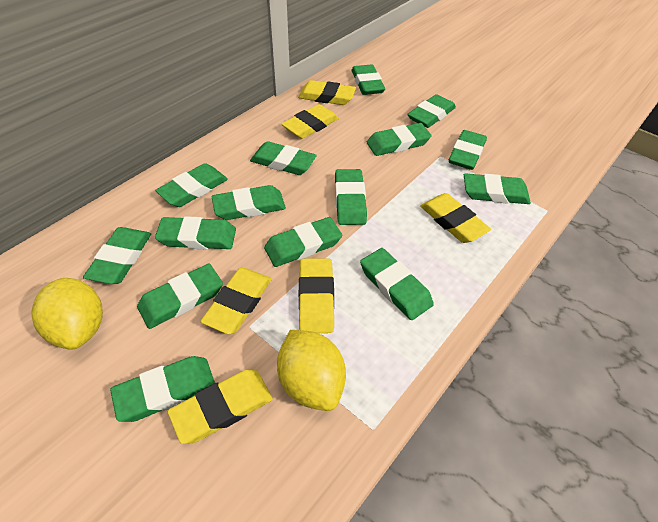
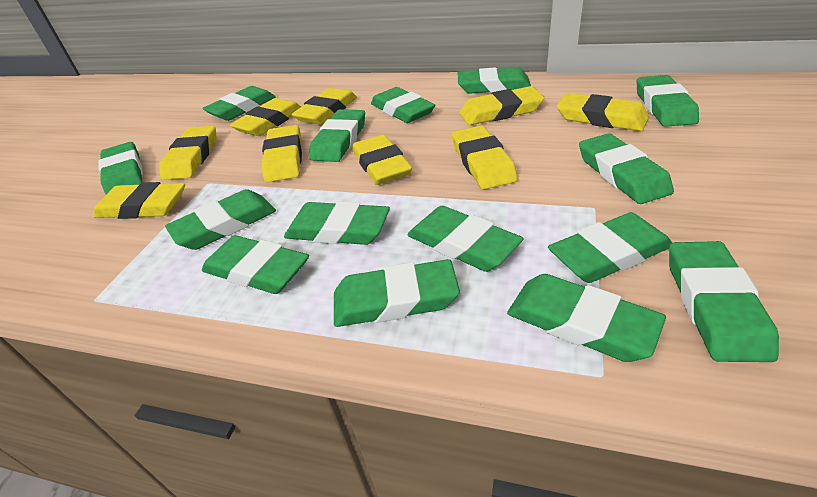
yellow eraser: 6 -> 9
yellow lemon: 2 -> 0

